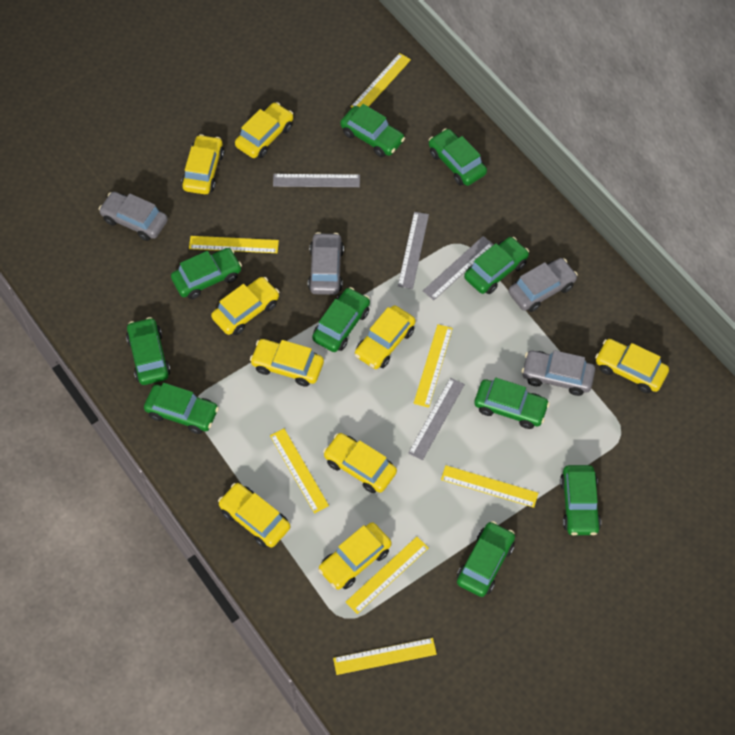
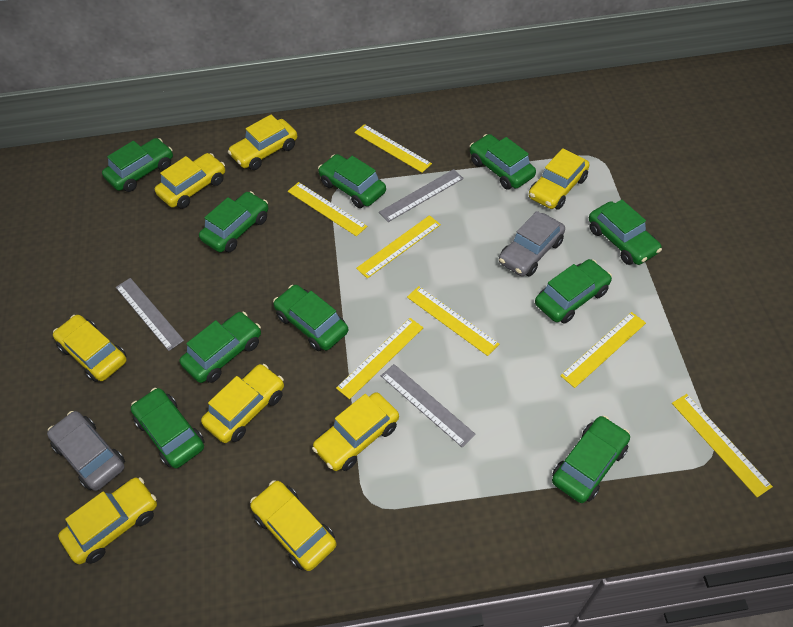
grey car: 4 -> 2
grey ruler: 4 -> 3
yellow car: 9 -> 8

